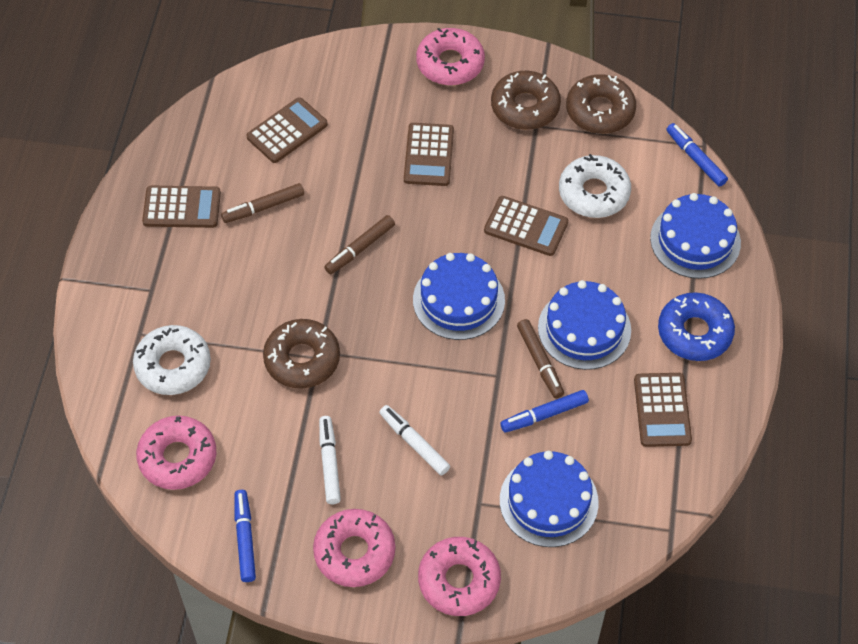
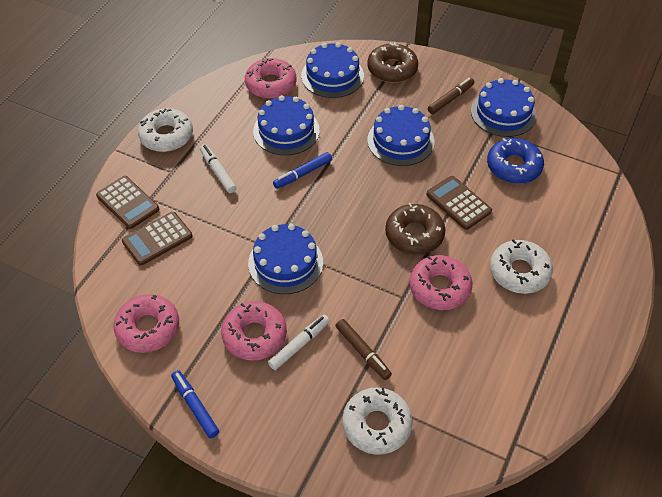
blue cake: 4 -> 5
blue marker: 3 -> 2
brown calculator: 5 -> 3
brown donut: 3 -> 2
brown marker: 3 -> 2
white donut: 2 -> 3

